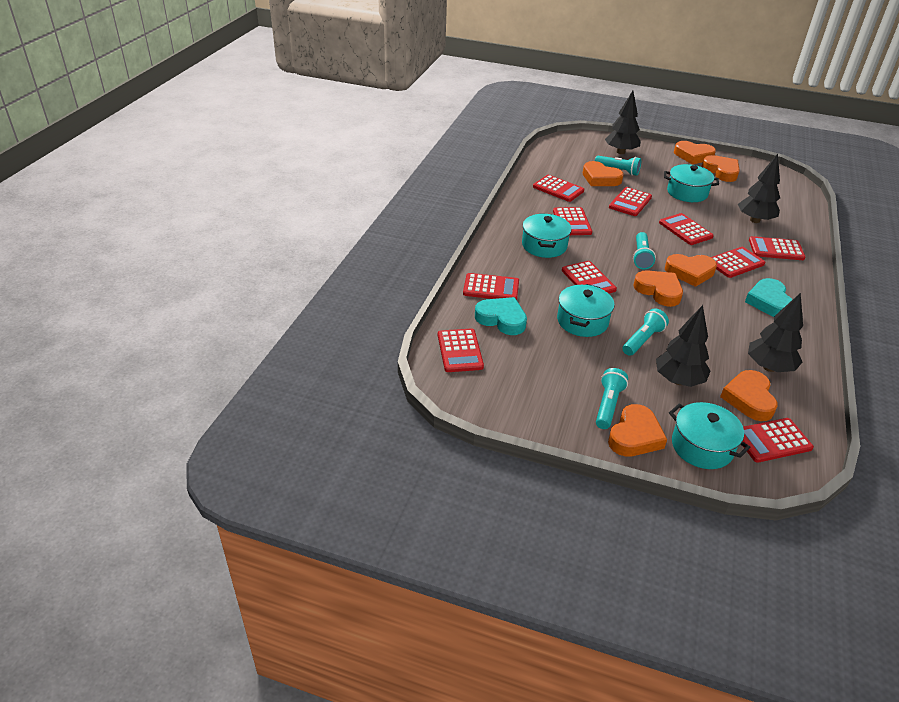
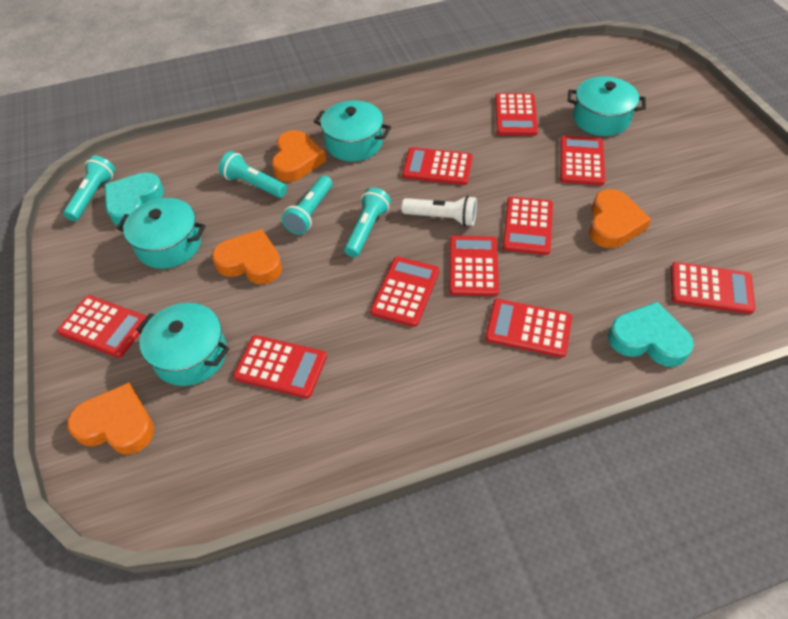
black tree: 4 -> 0
orange heart: 7 -> 4
white flashlight: 0 -> 1

